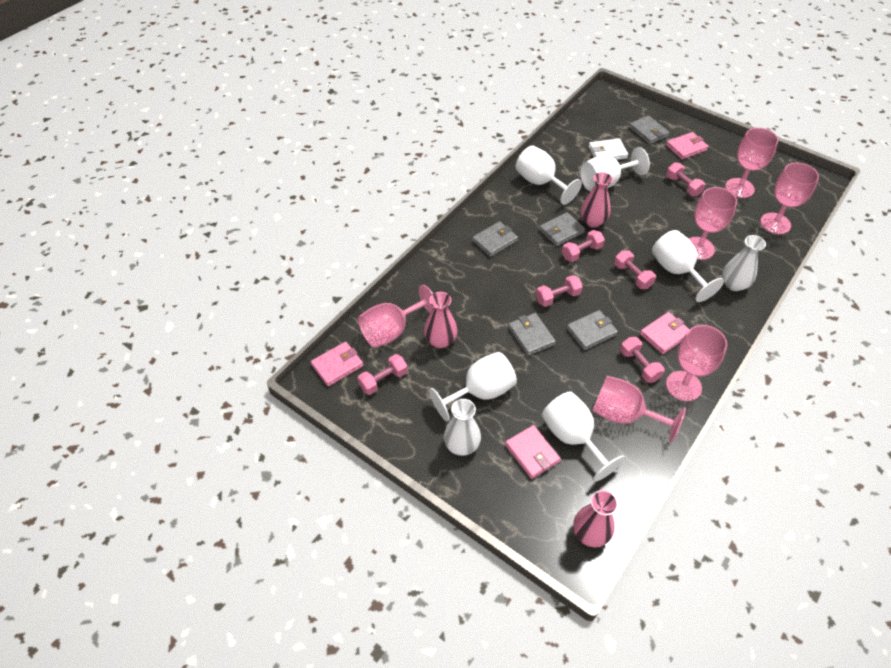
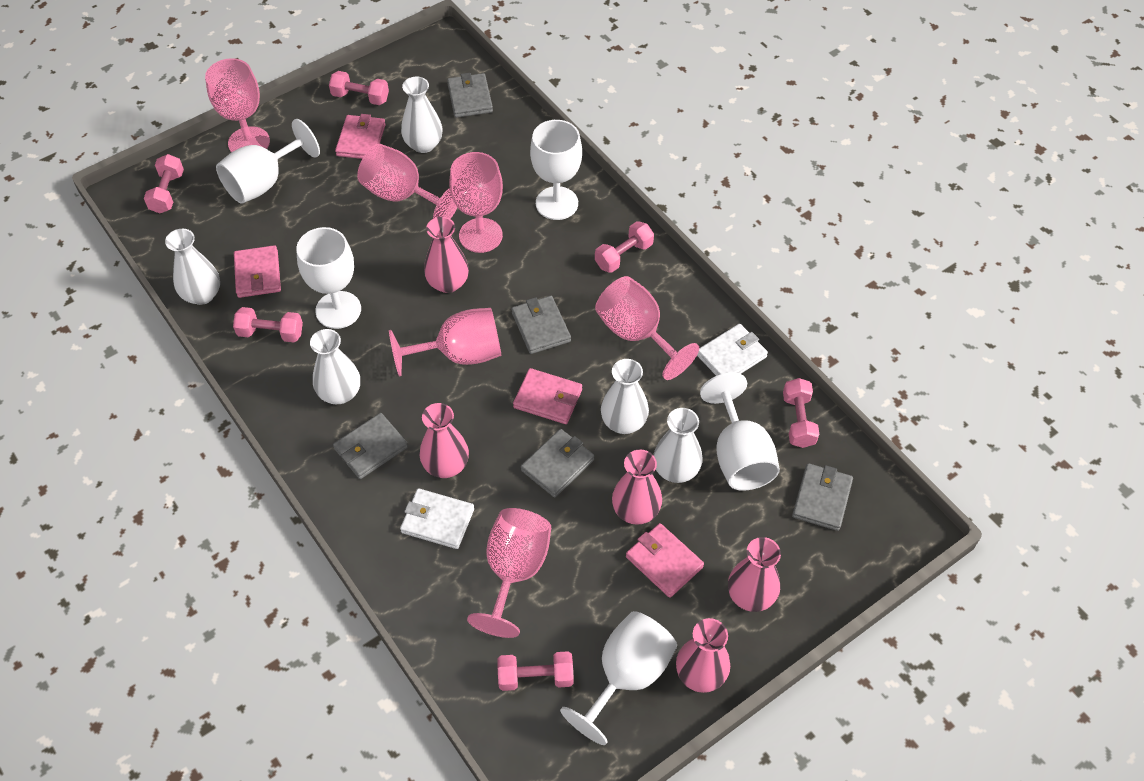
pink vase: 3 -> 5
white vase: 2 -> 5
white wallet: 1 -> 2

